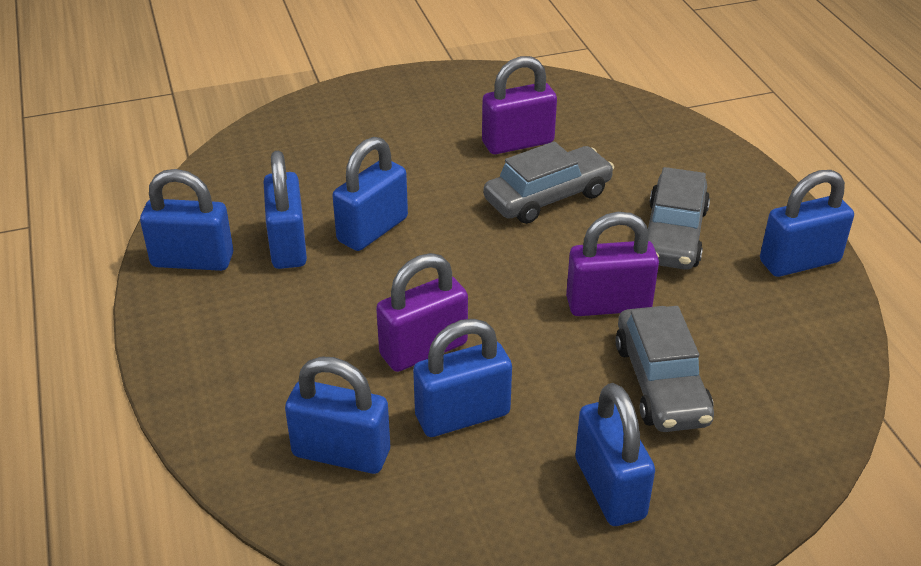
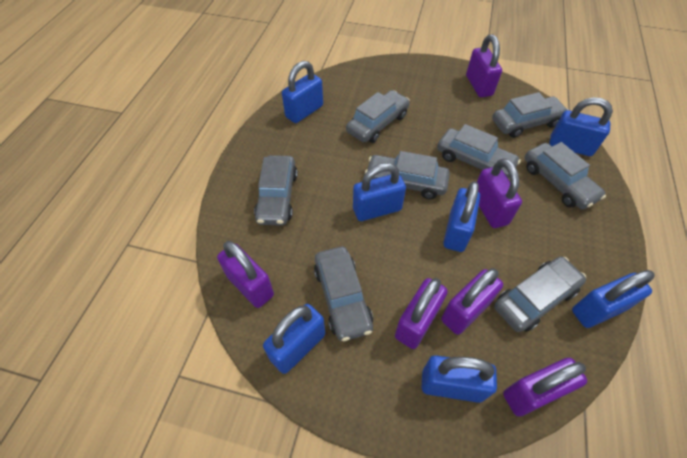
grey car: 3 -> 8
purple padlock: 3 -> 6

